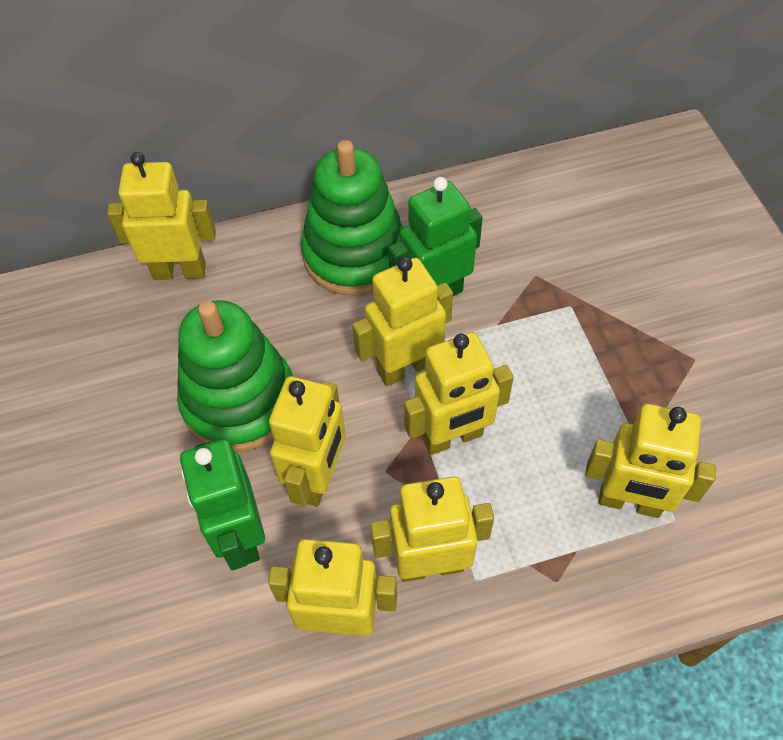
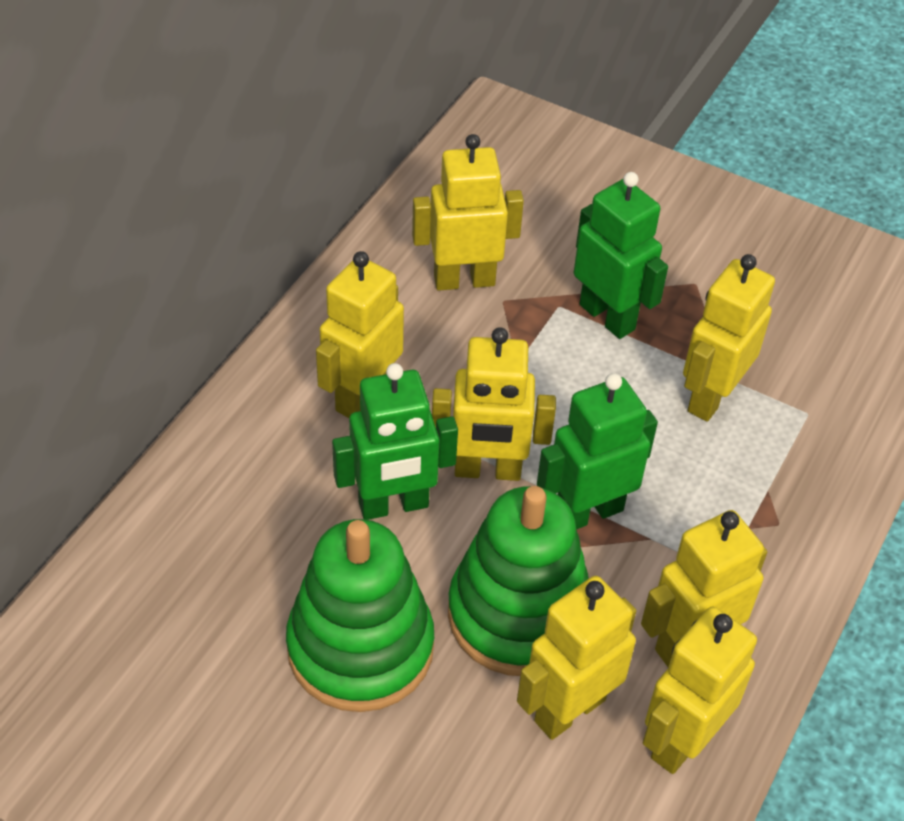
green robot: 2 -> 3

